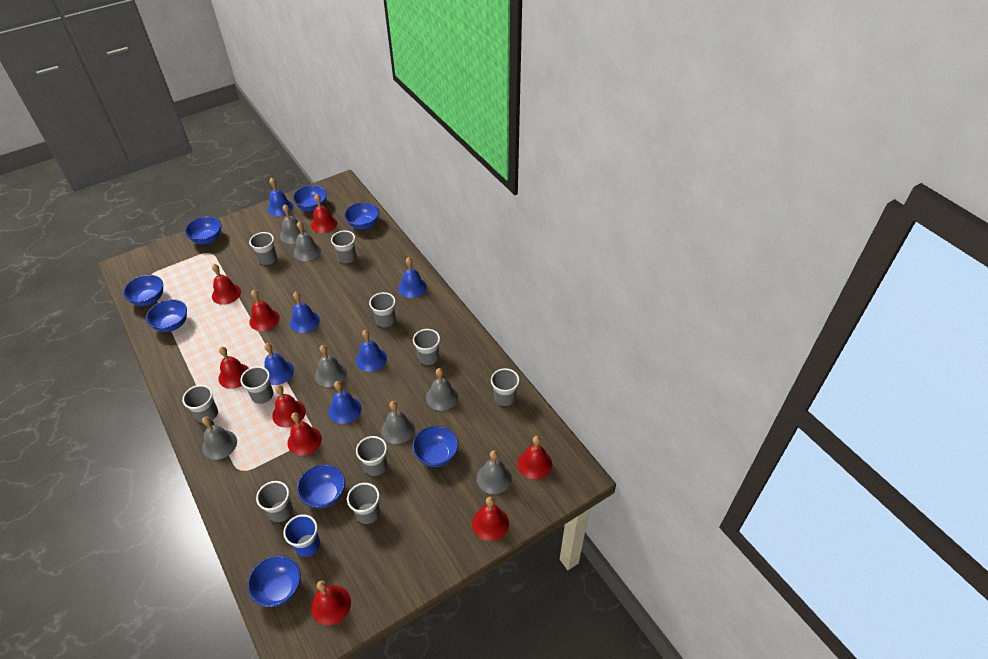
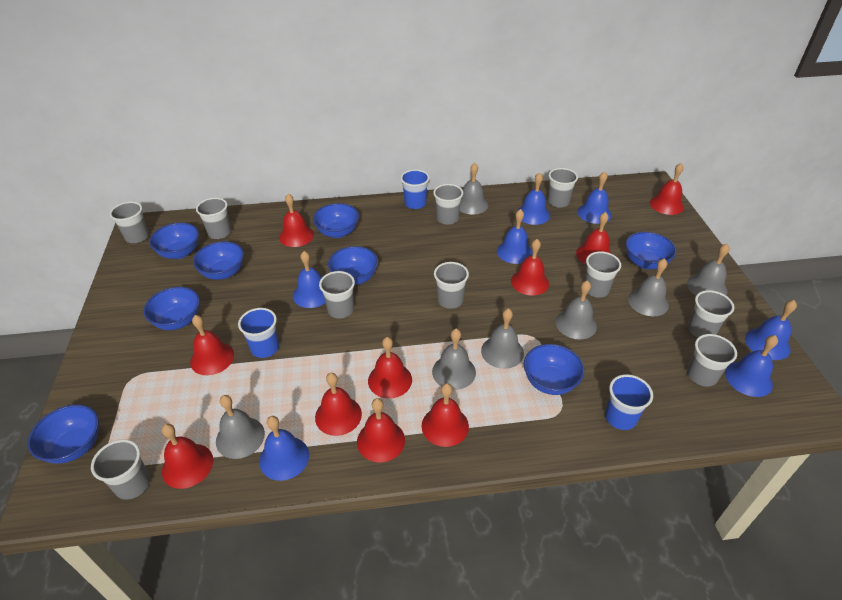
blue bell: 6 -> 7
blue cup: 1 -> 3
red bell: 9 -> 10

